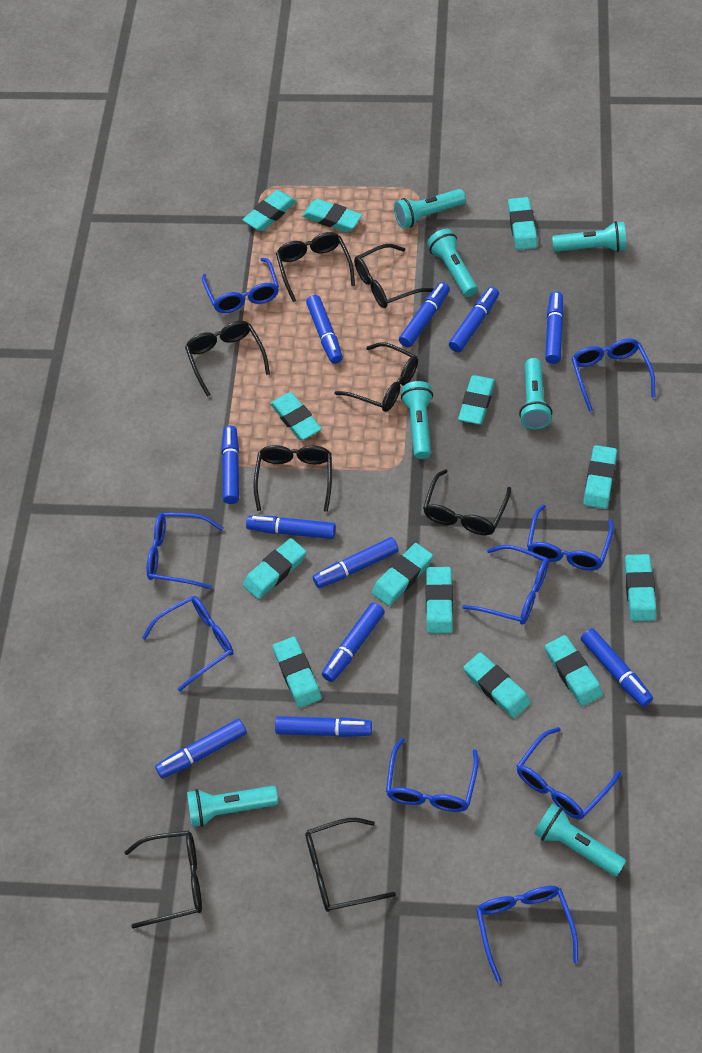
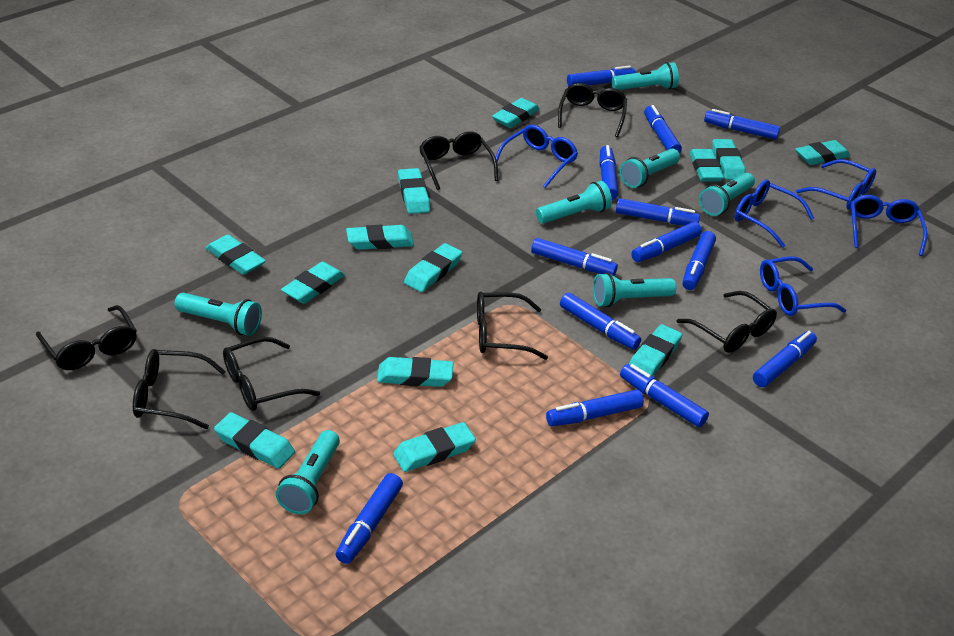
black glasses: 8 -> 7
blue glasses: 9 -> 5
blue marker: 11 -> 13

